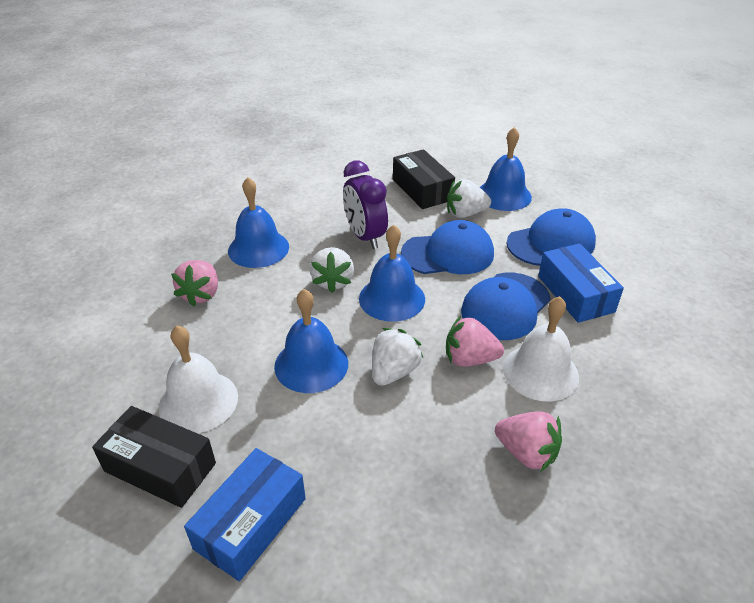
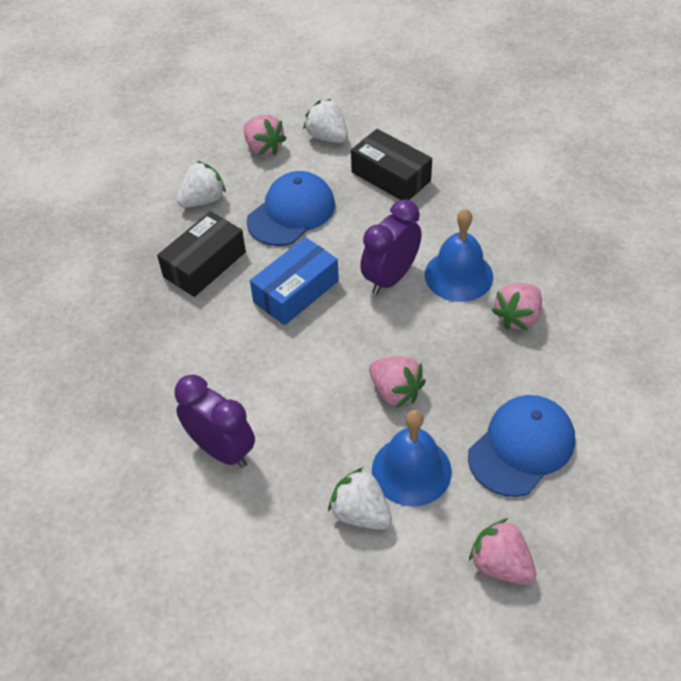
blue bell: 4 -> 2
blue box: 2 -> 1
blue cap: 3 -> 2
pink strawberry: 3 -> 4
purple clock: 1 -> 2
white bell: 2 -> 0

